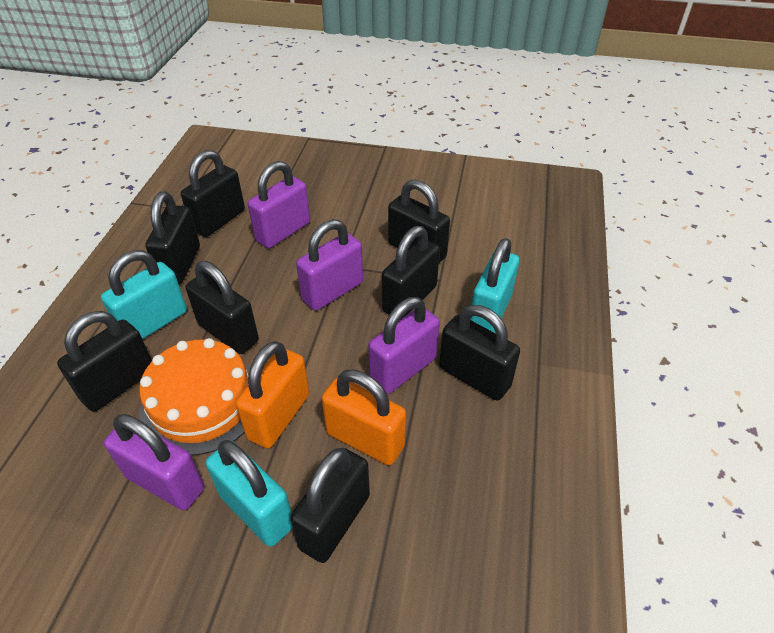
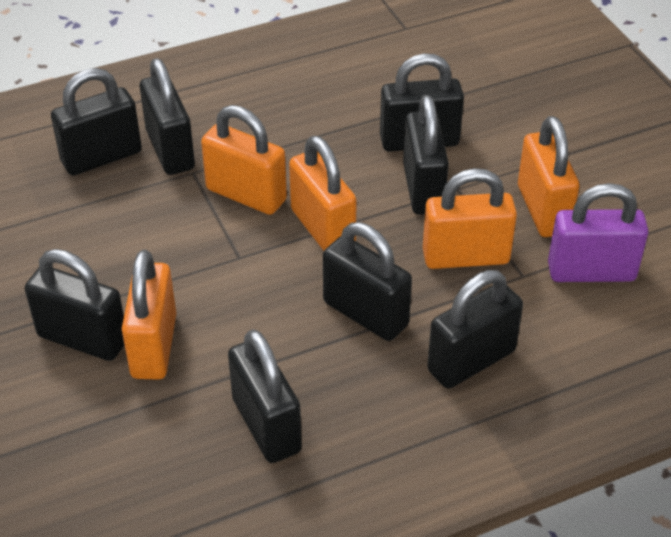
orange cake: 1 -> 0
orange padlock: 2 -> 5
purple padlock: 4 -> 1
turquoise padlock: 3 -> 0

